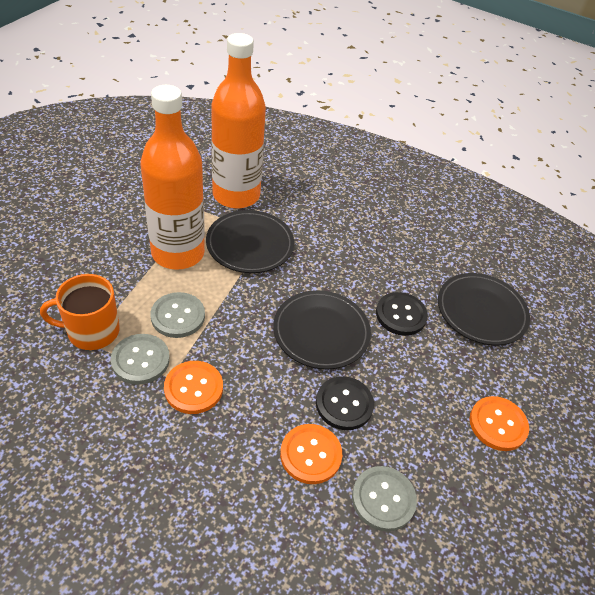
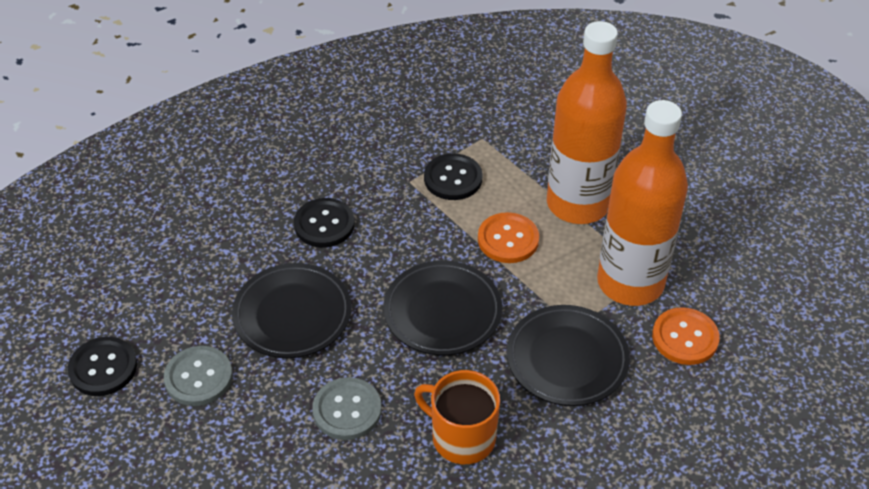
black button: 2 -> 3
grey button: 3 -> 2
orange button: 3 -> 2

